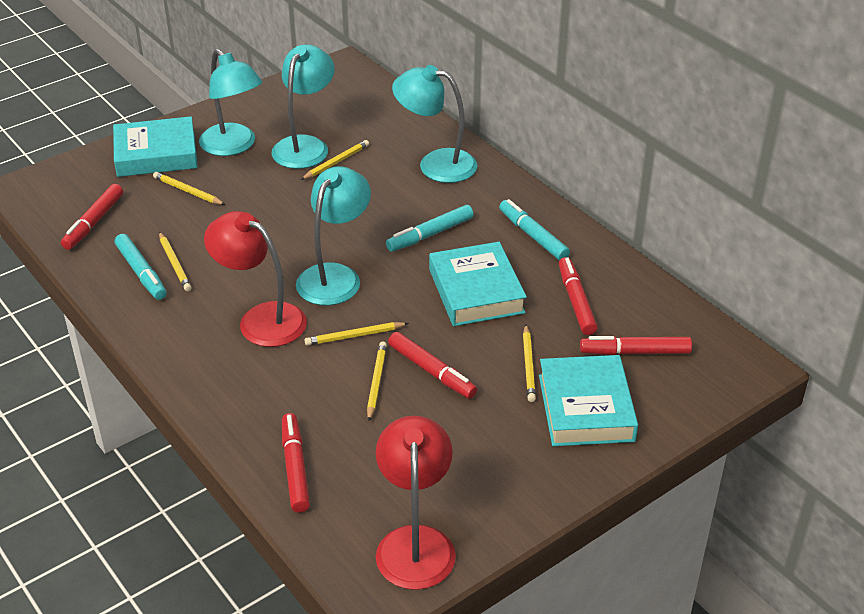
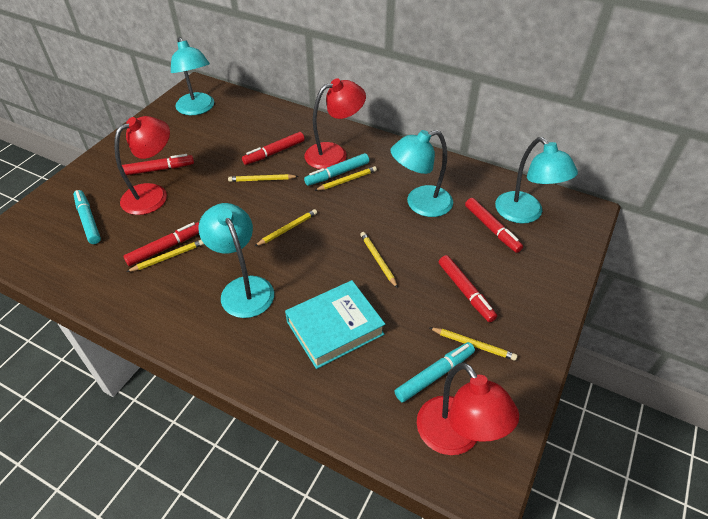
red lamp: 2 -> 3
turquoise book: 3 -> 1

